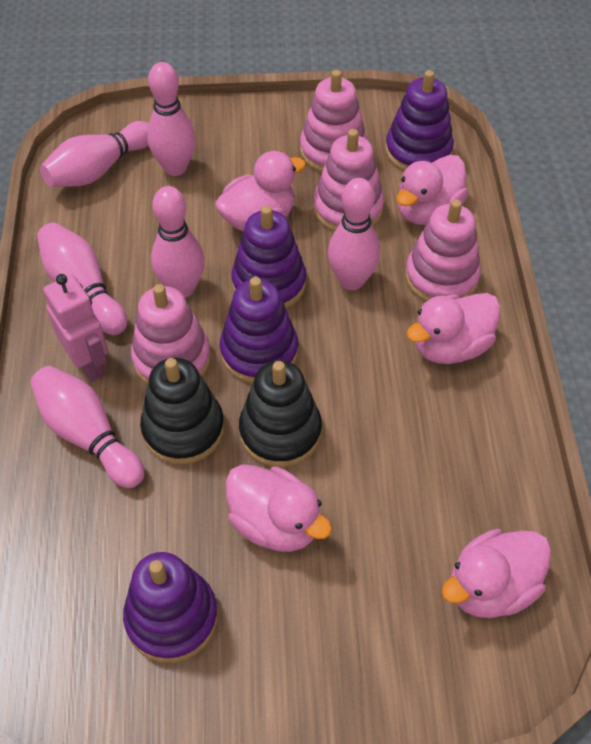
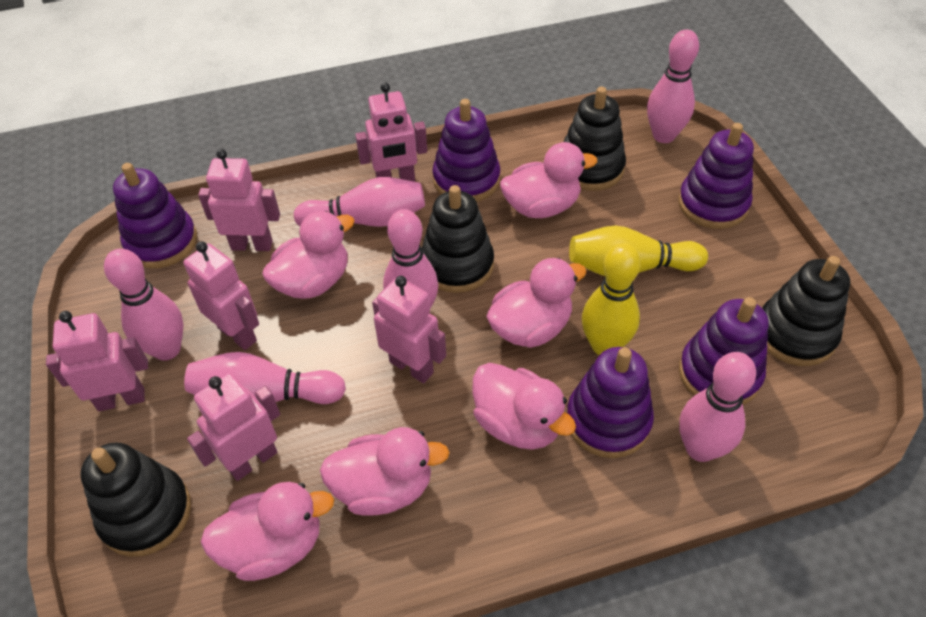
black stacking toy: 2 -> 4
pink duck: 5 -> 6
pink robot: 1 -> 6
pink stacking toy: 4 -> 0
purple stacking toy: 4 -> 5
yellow bowling pin: 0 -> 2

